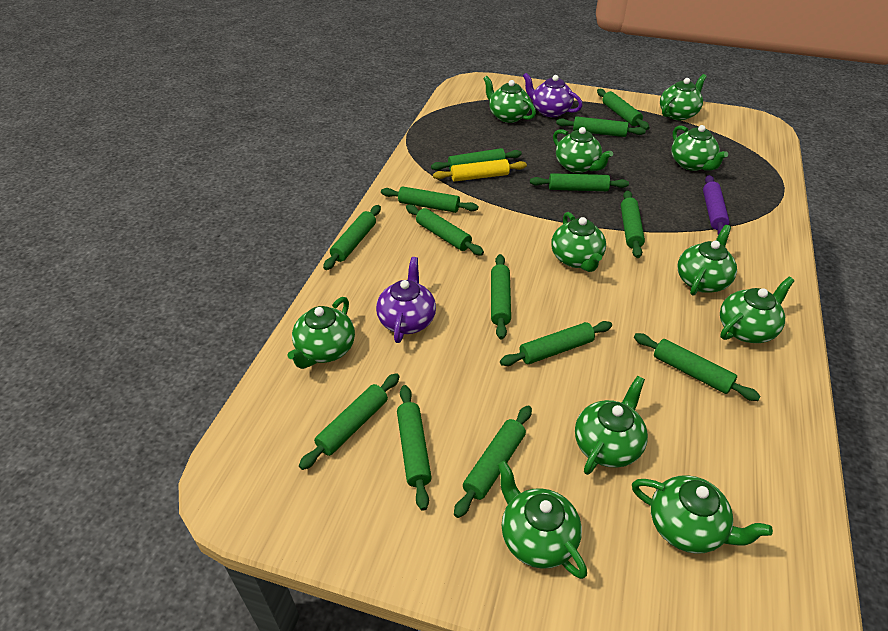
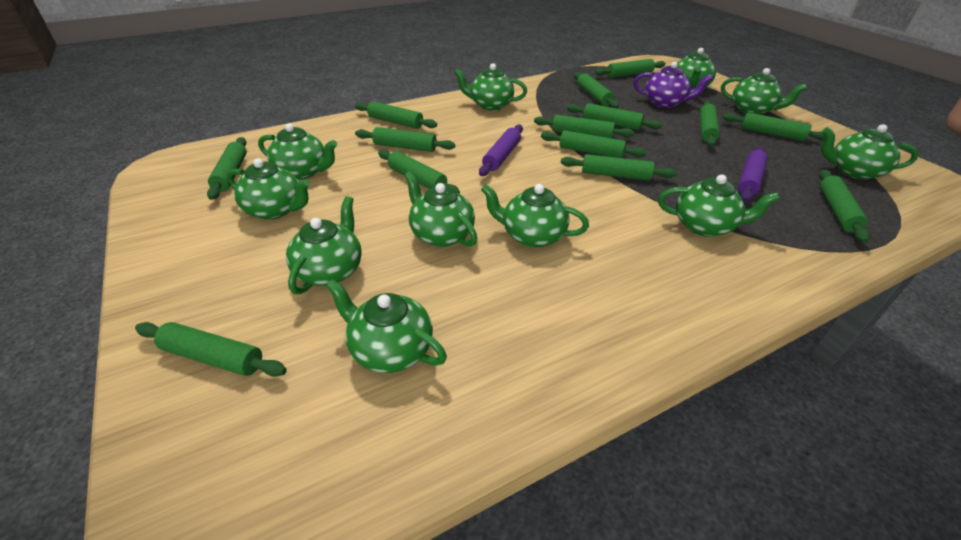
purple rolling pin: 1 -> 2
purple teapot: 2 -> 1
yellow rolling pin: 1 -> 0

